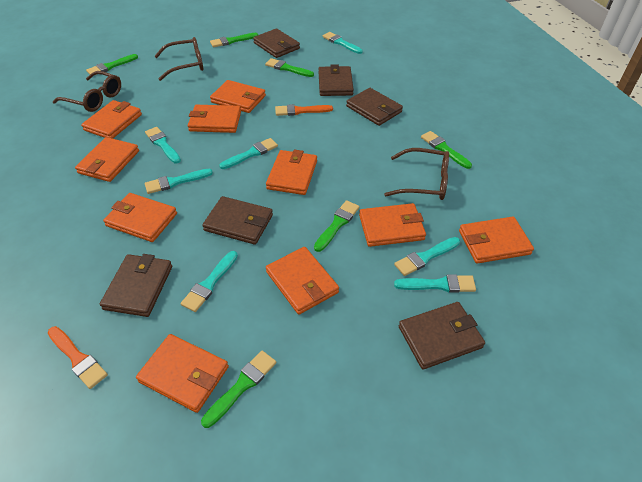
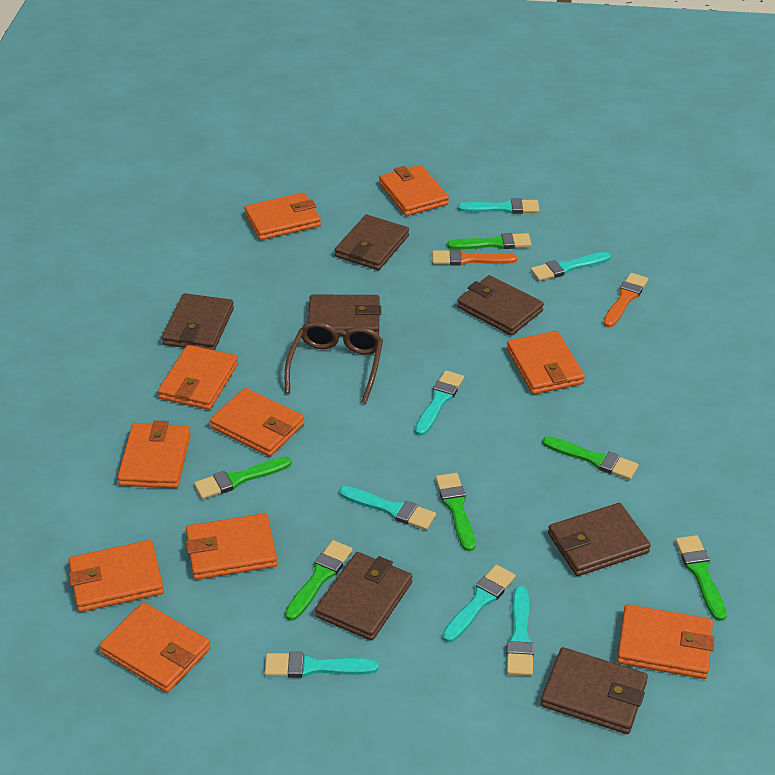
brown glasses: 3 -> 1
brown wallet: 6 -> 7

